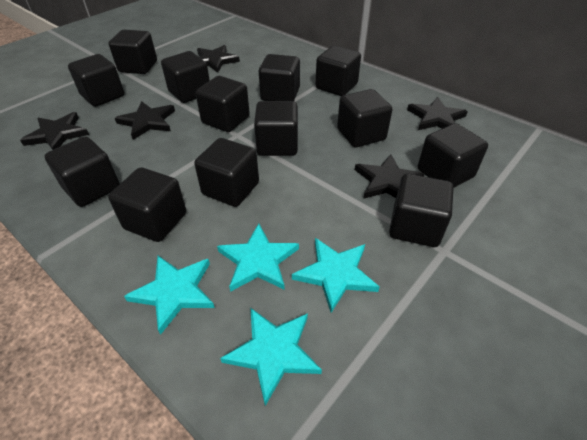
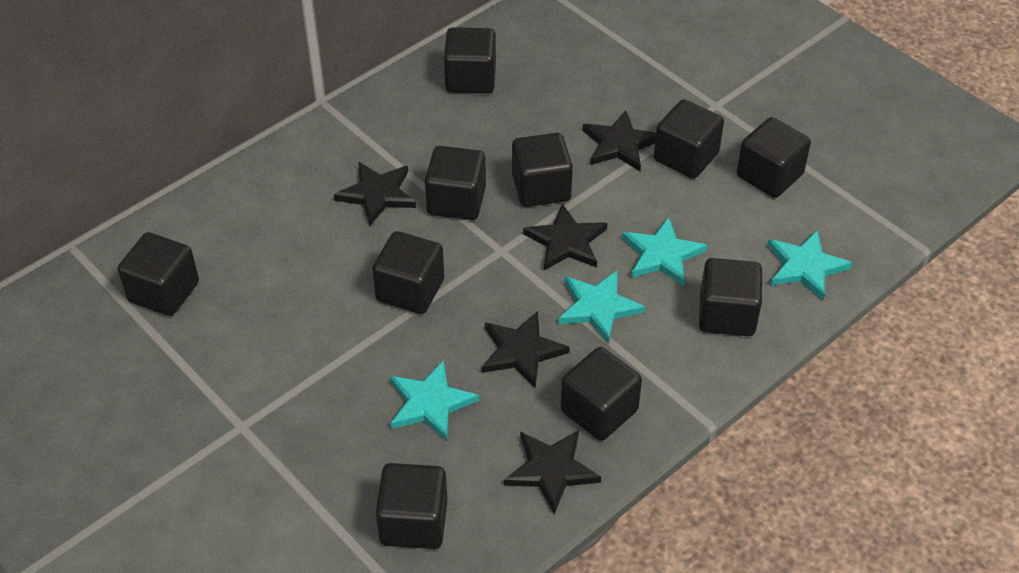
black cube: 13 -> 10

